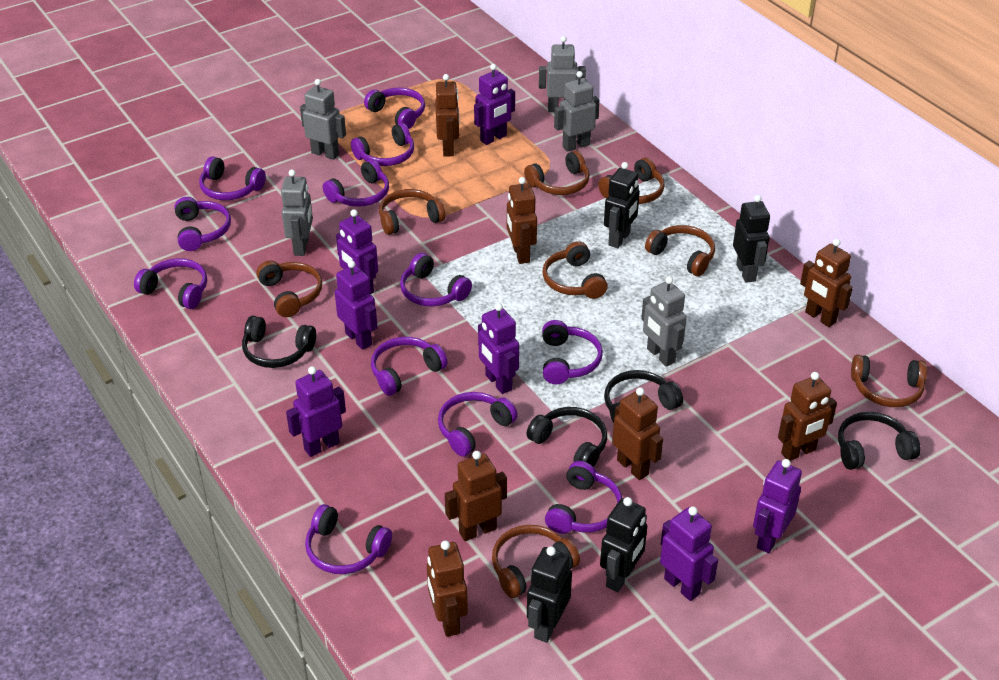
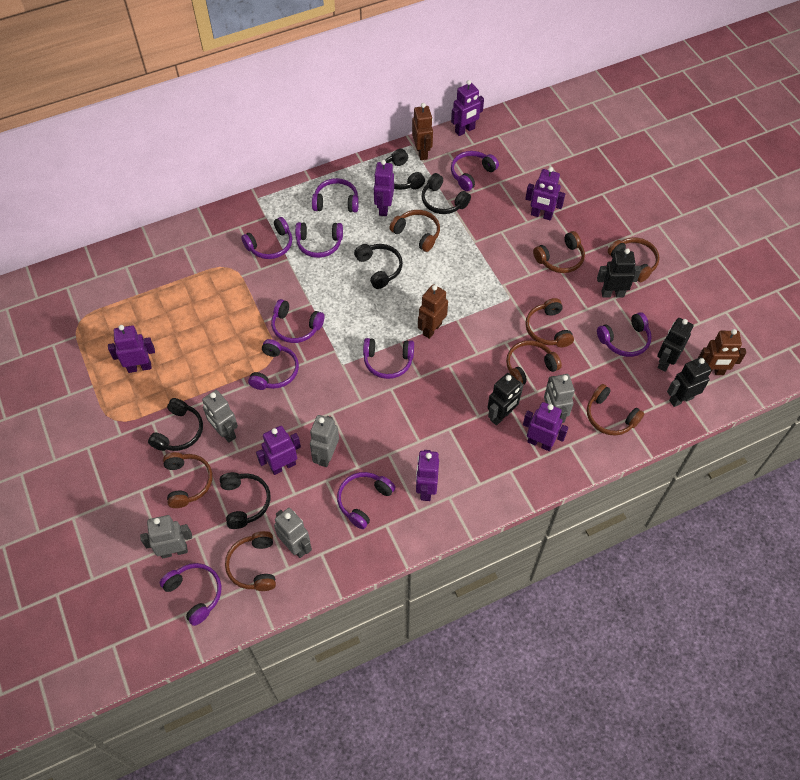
black headphones: 4 -> 5
brown robot: 7 -> 3
purple headphones: 12 -> 10

